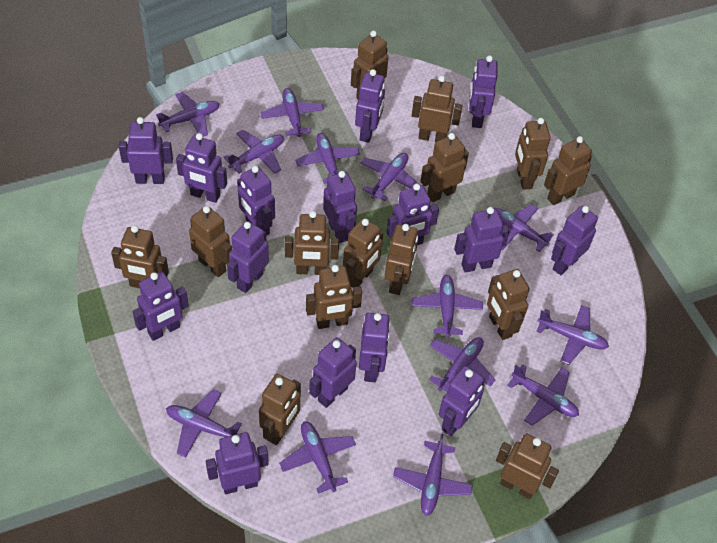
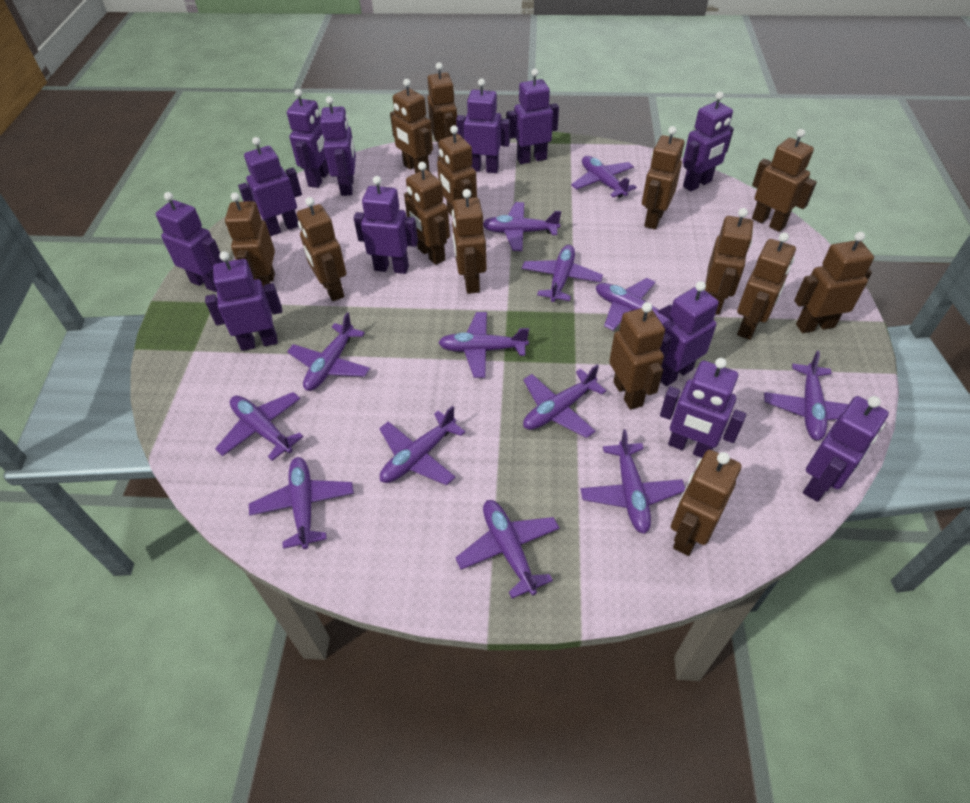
purple robot: 15 -> 12

